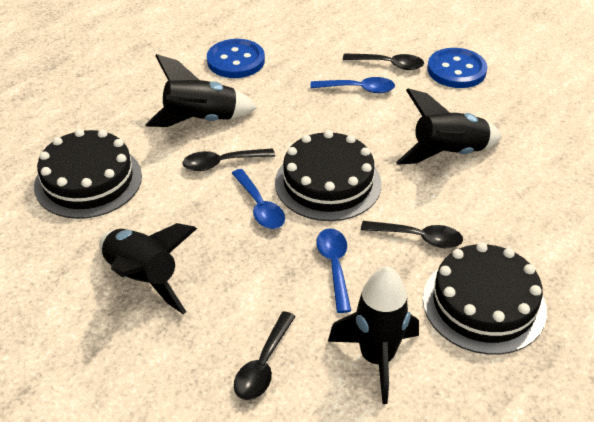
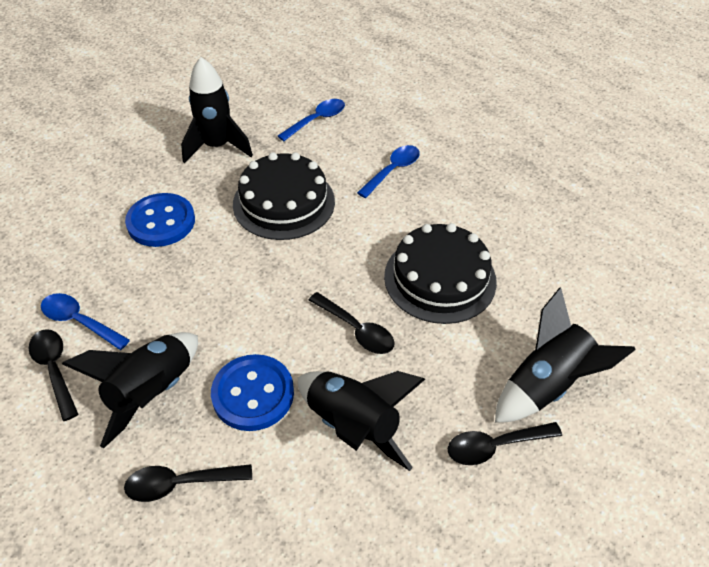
black cake: 3 -> 2

